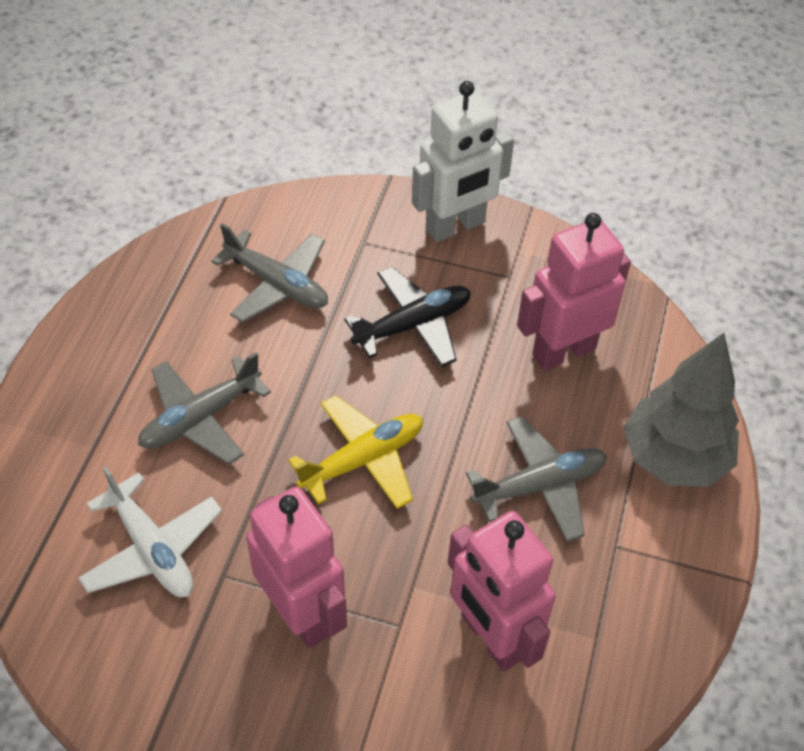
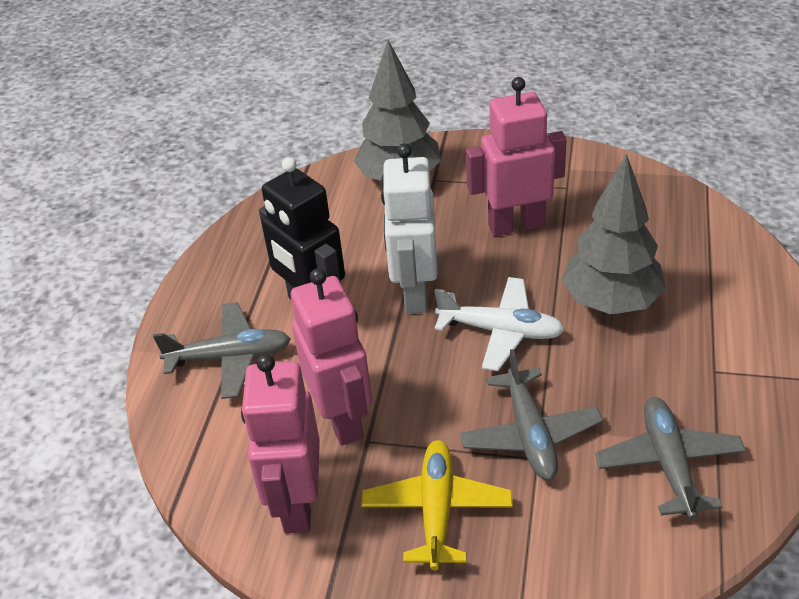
black plane: 1 -> 0
black robot: 0 -> 1
grey tree: 1 -> 2

